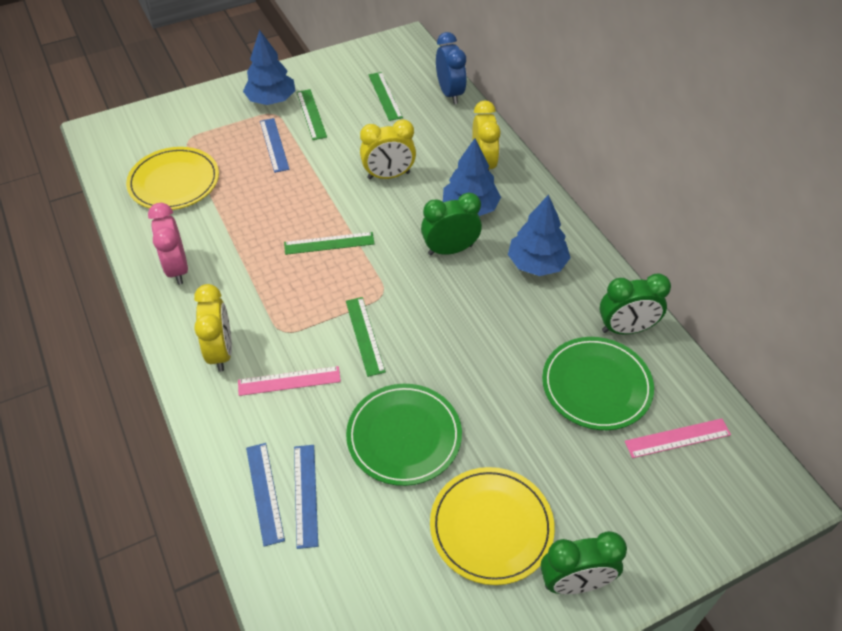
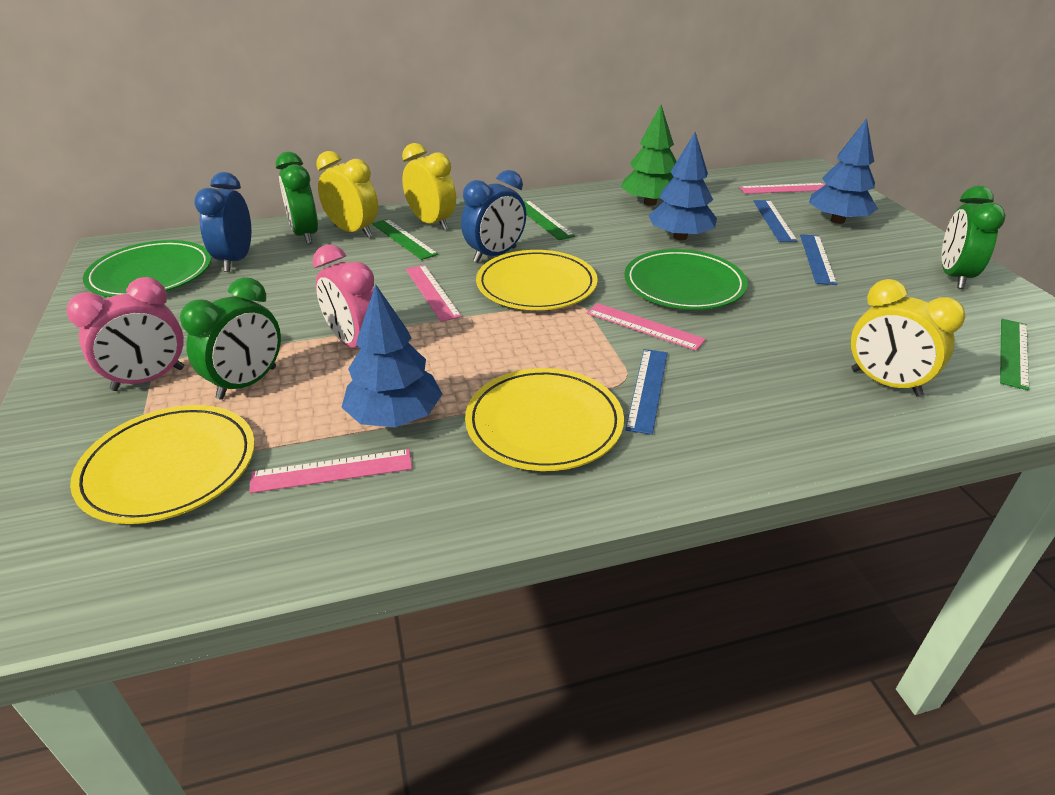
blue clock: 1 -> 2
green ruler: 4 -> 3
green tree: 0 -> 1
pink clock: 1 -> 2
pink ruler: 2 -> 4
yellow plate: 2 -> 3

